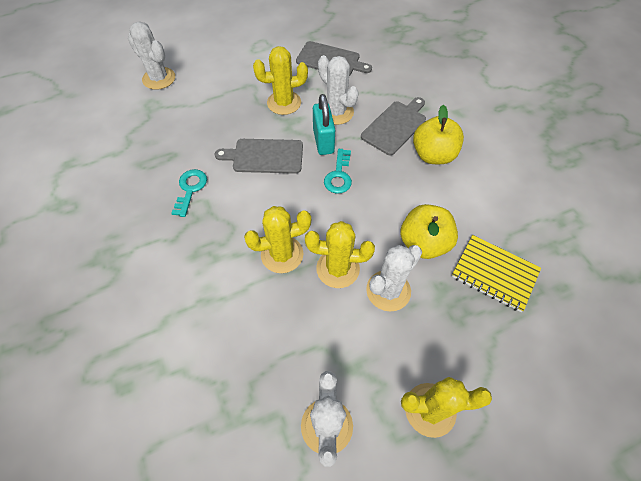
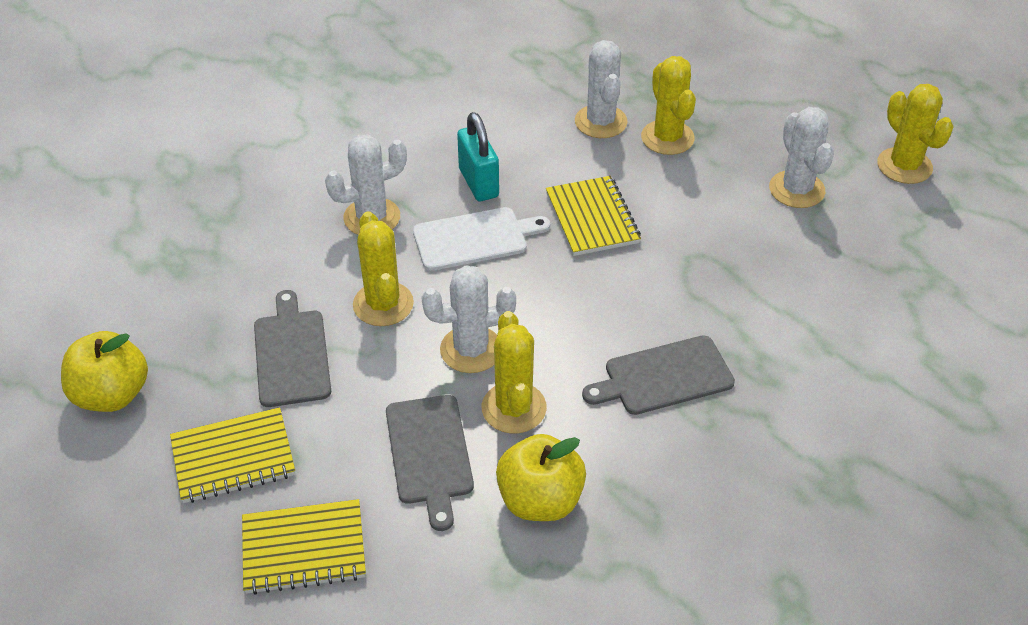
turquoise key: 2 -> 0
white cutting board: 0 -> 1
yellow notebook: 1 -> 3

